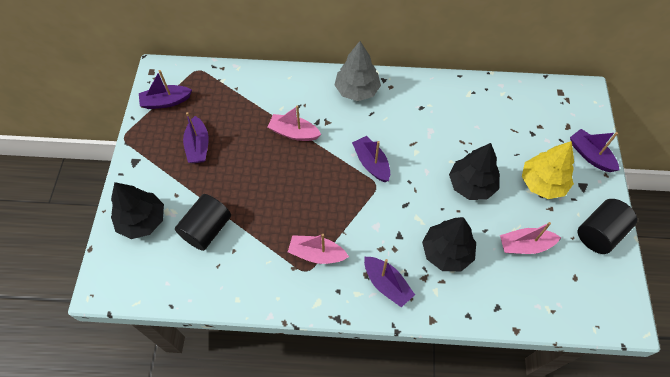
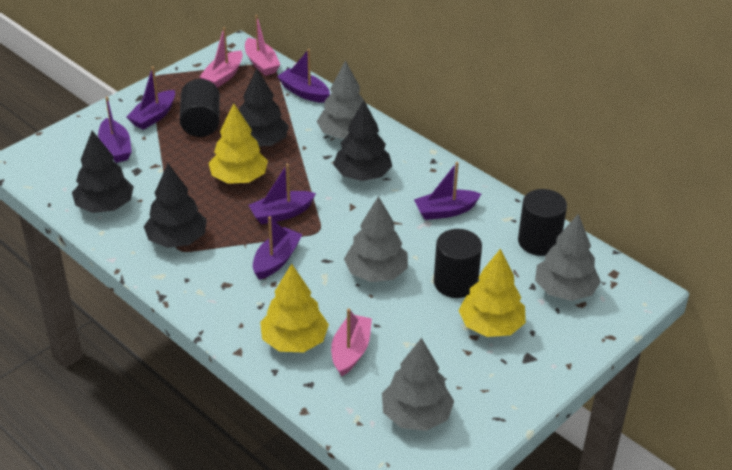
black cylinder: 2 -> 3
black tree: 3 -> 4
grey tree: 1 -> 4
purple boat: 5 -> 6
yellow tree: 1 -> 3

